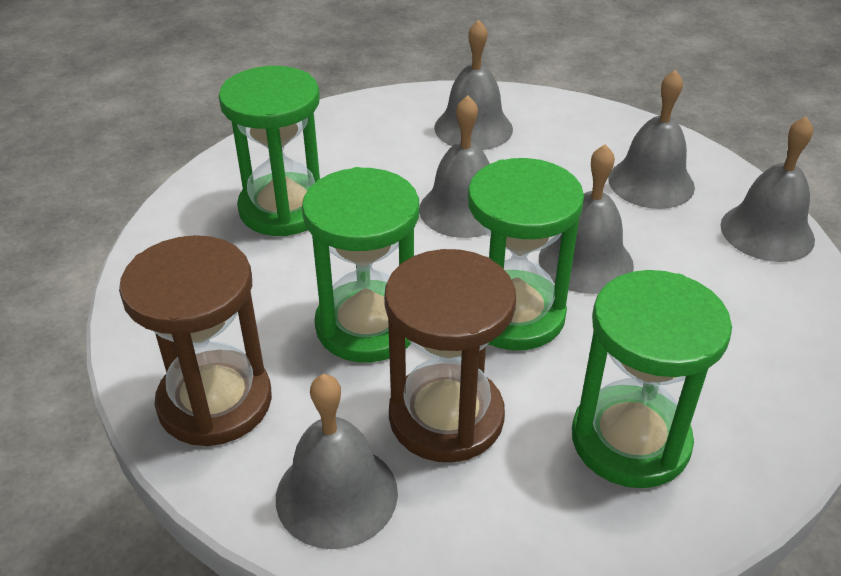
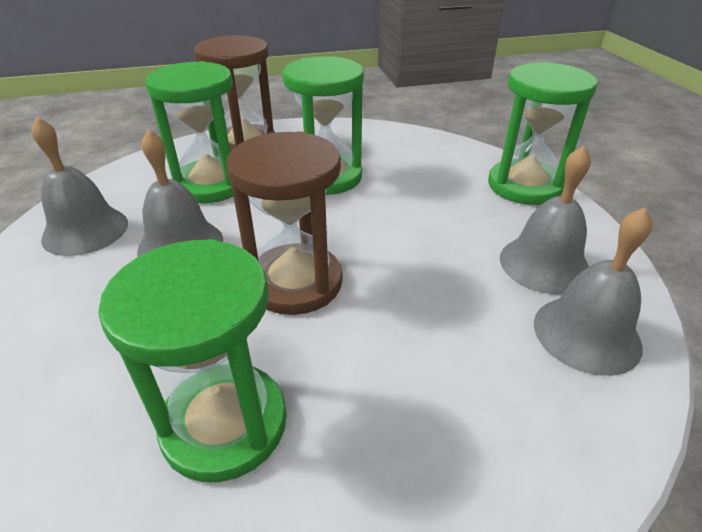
grey bell: 6 -> 4

